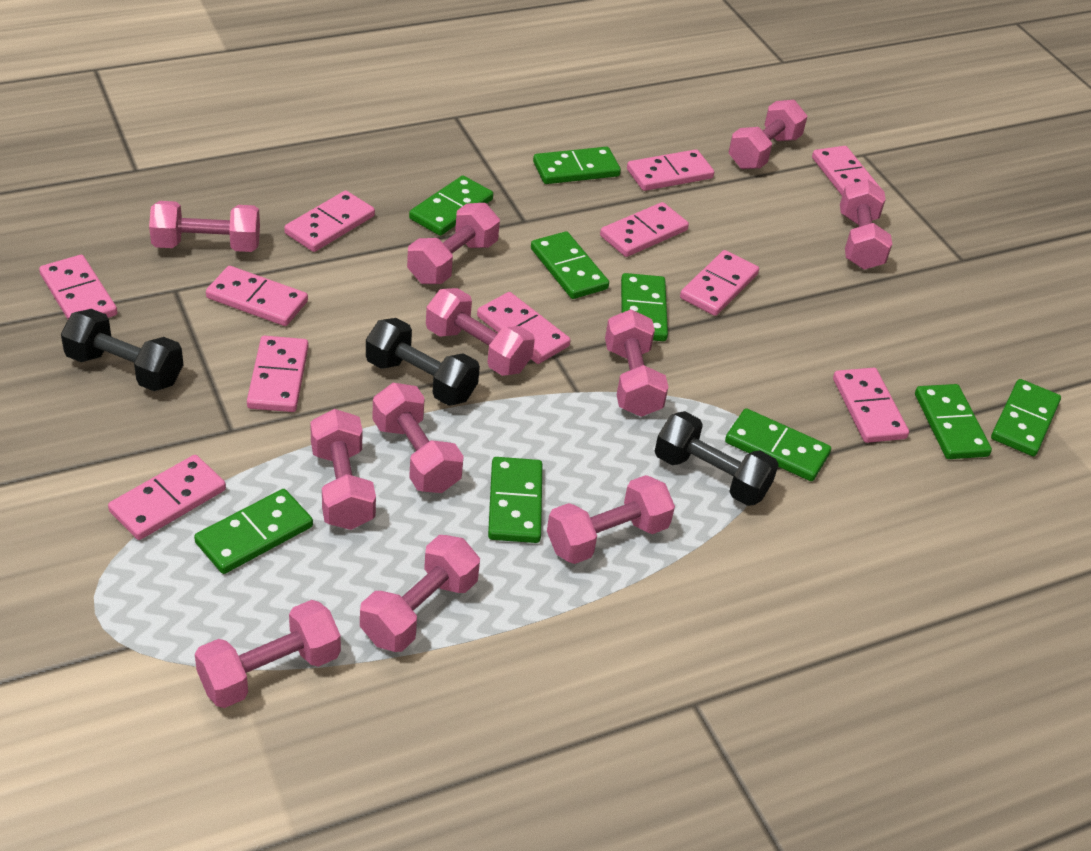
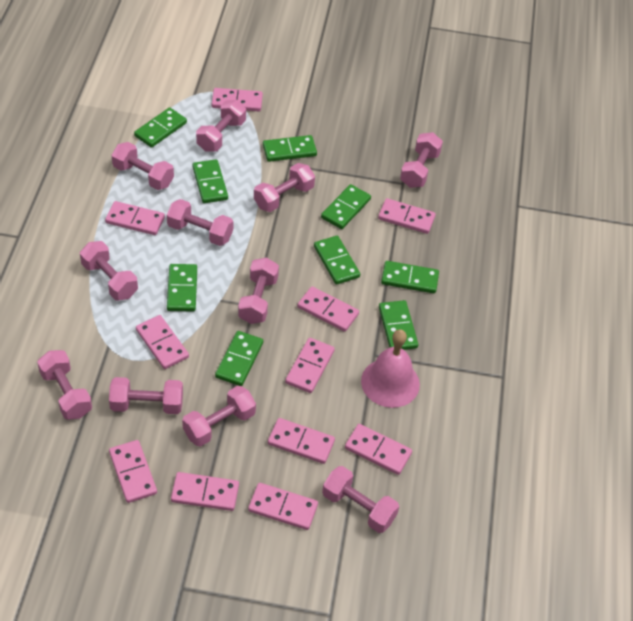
black dumbbell: 3 -> 0
pink bell: 0 -> 1

